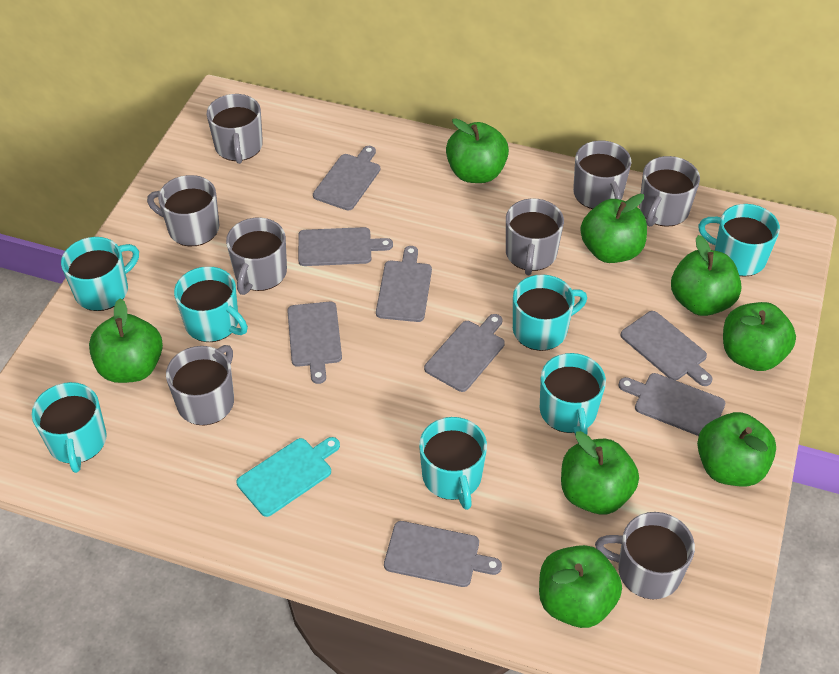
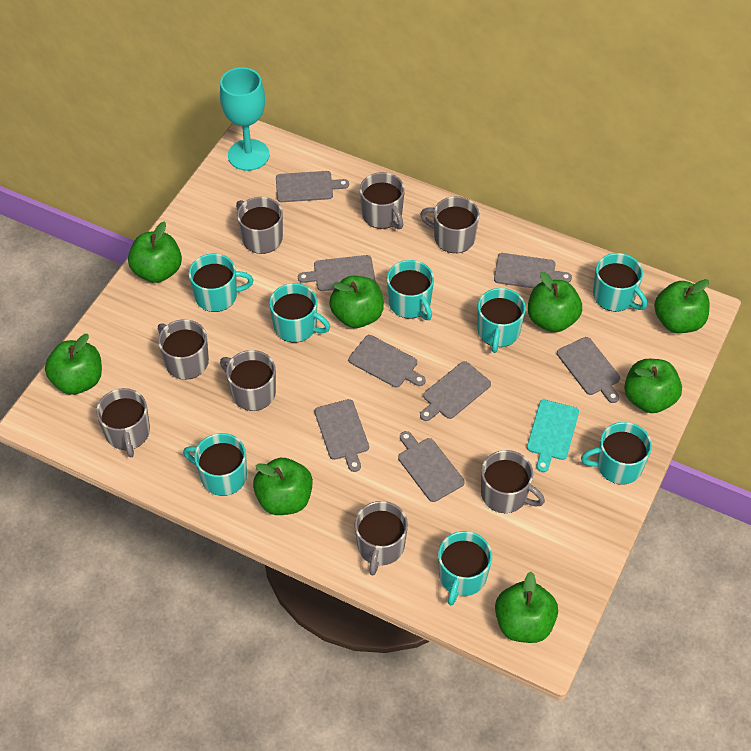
turquoise goblet: 0 -> 1
turquoise mug: 7 -> 8

